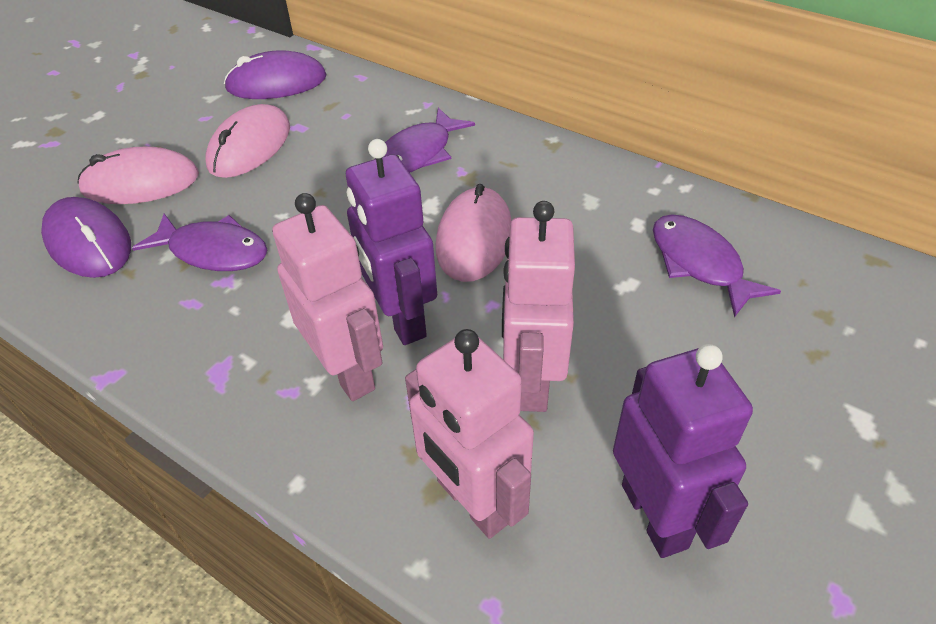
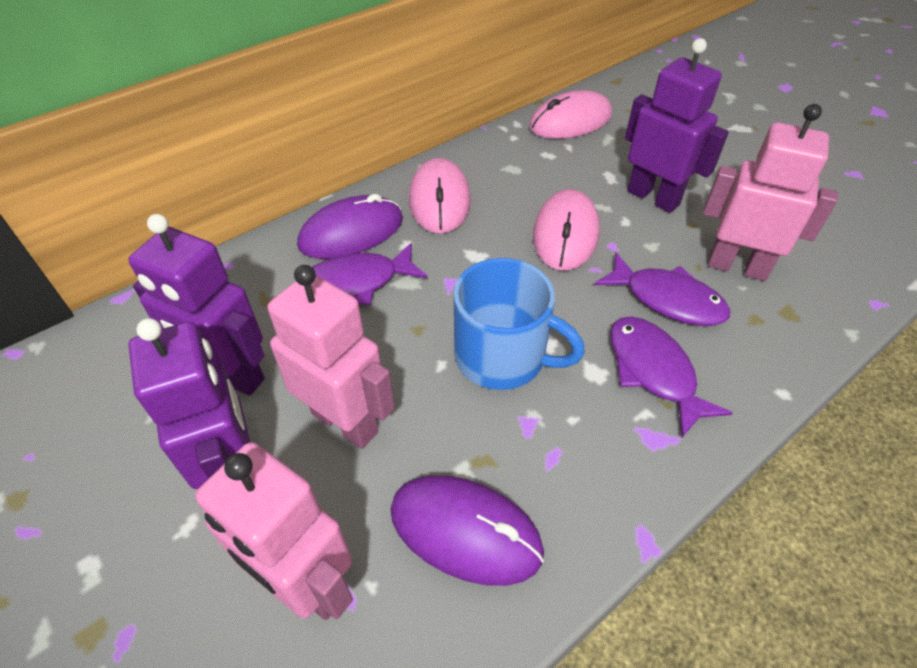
blue mug: 0 -> 1
purple robot: 2 -> 3

